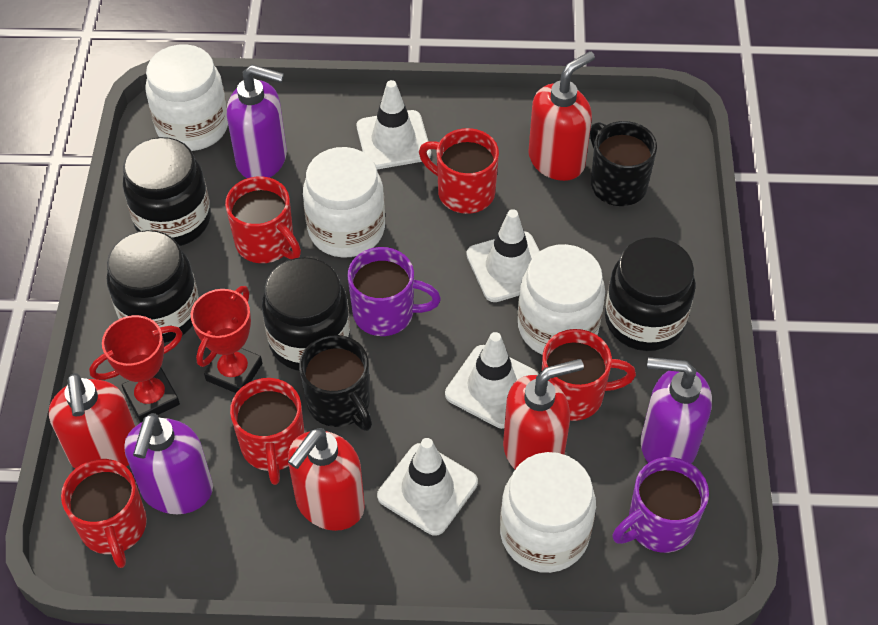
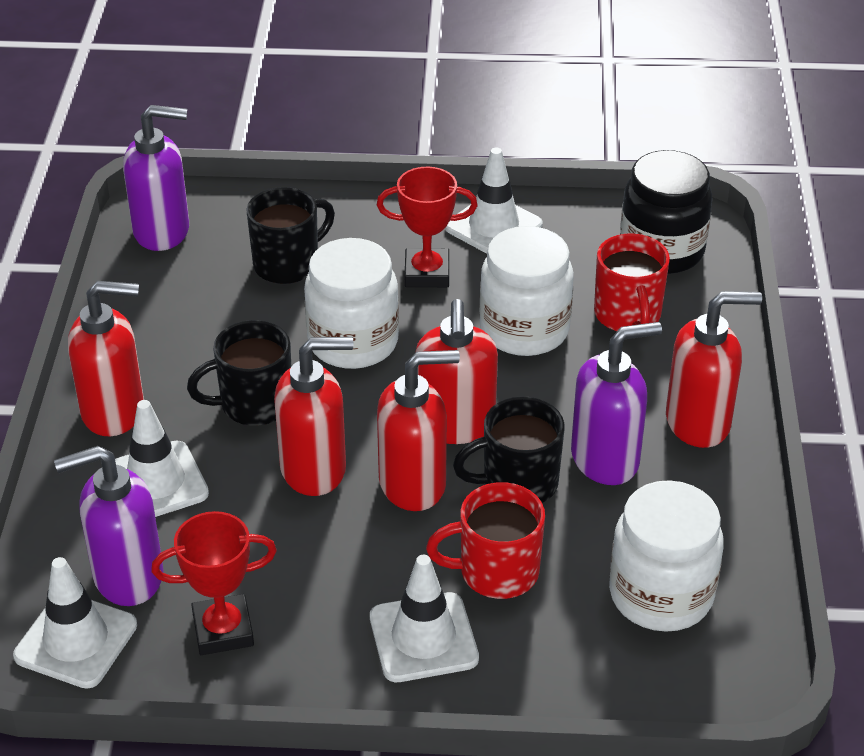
black jar: 4 -> 1
black mug: 2 -> 3
purple mug: 2 -> 0
red mug: 5 -> 2
red soap dispenser: 4 -> 5
white jar: 4 -> 3

